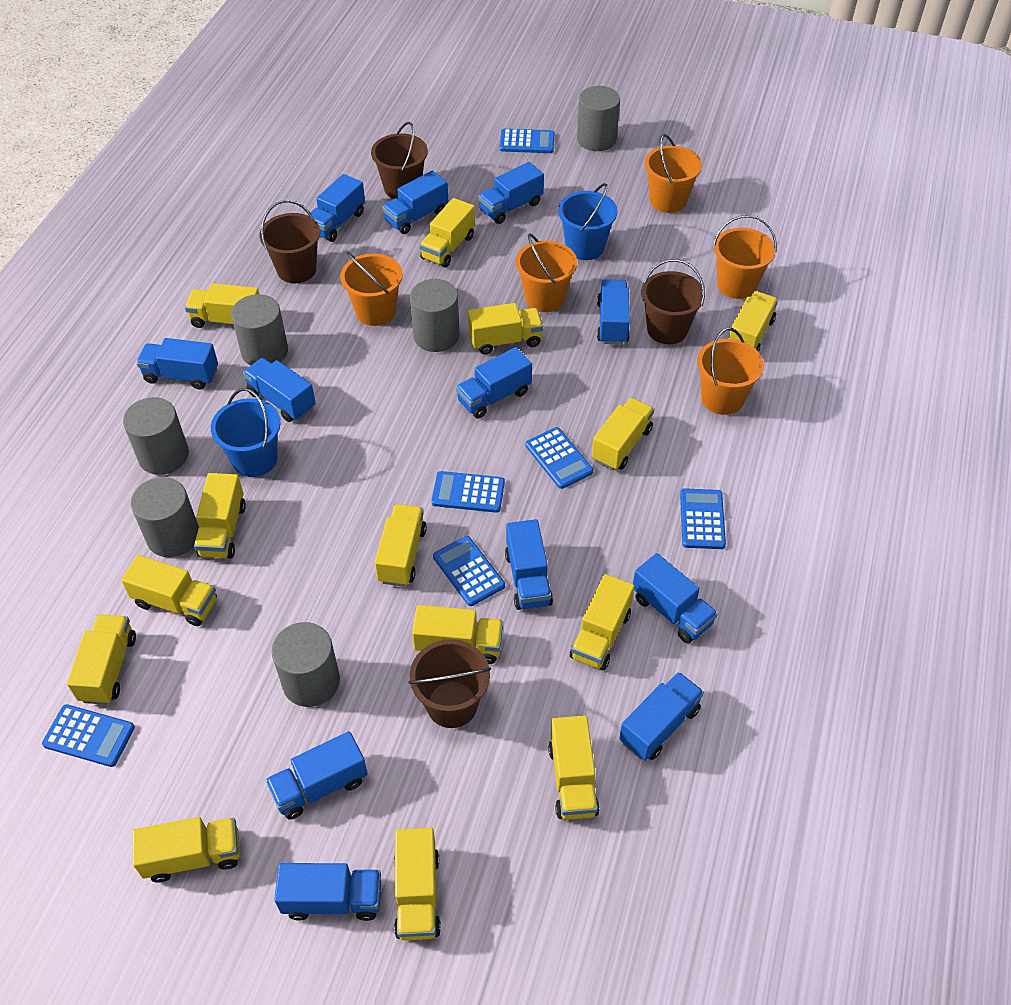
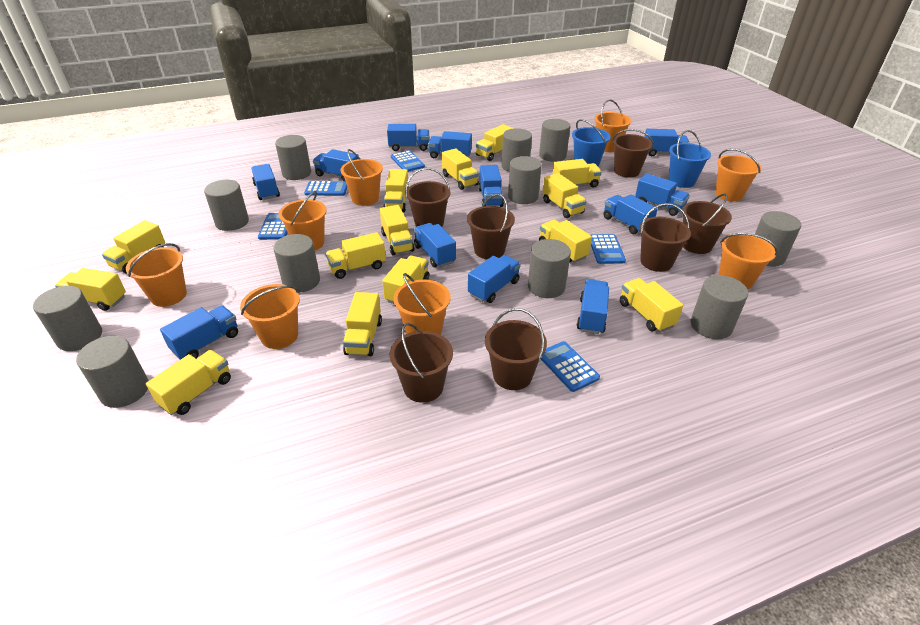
blue calculator: 6 -> 5
brown bucket: 4 -> 7
grey cylinder: 6 -> 11
orange bucket: 5 -> 8

